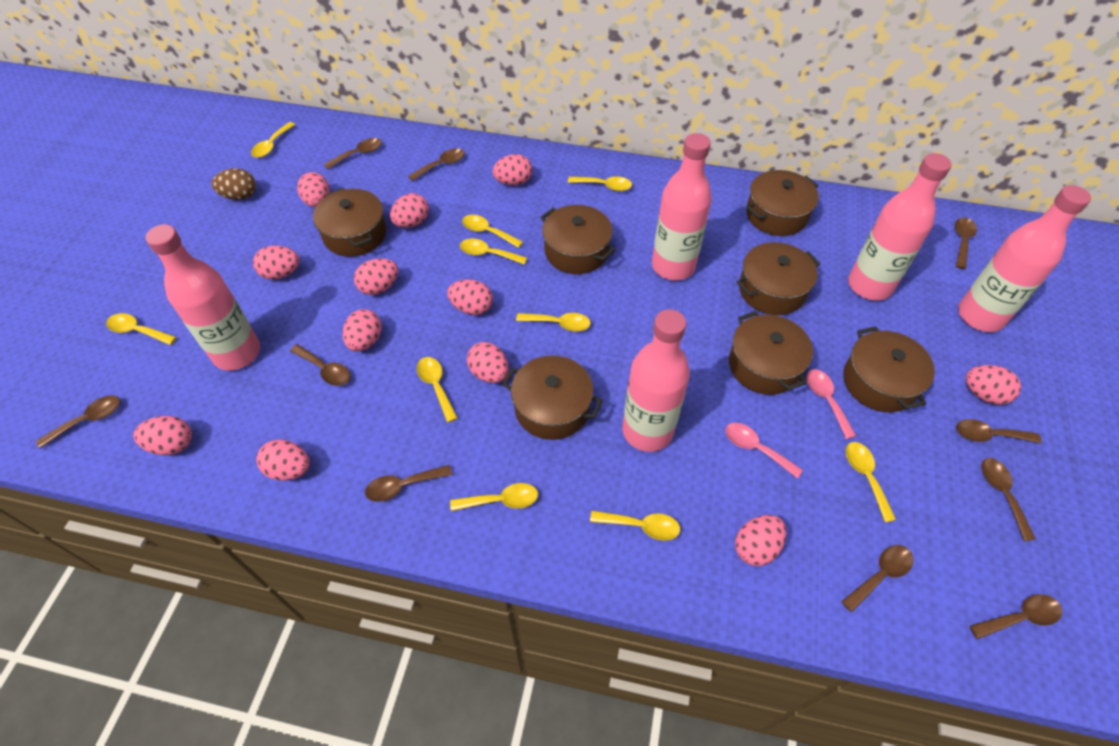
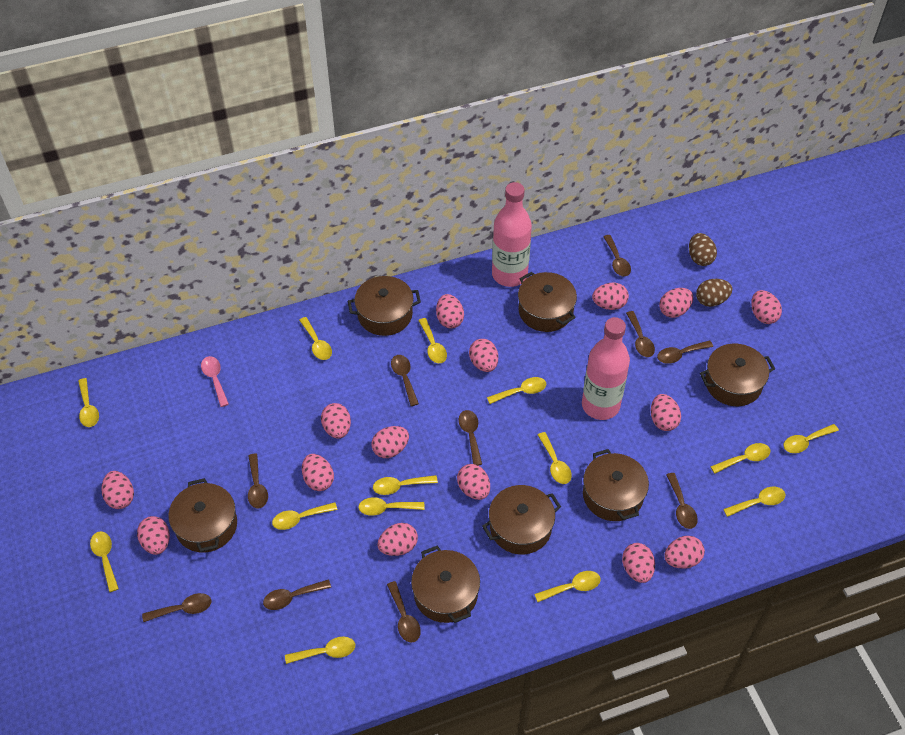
brown egg: 1 -> 2
pink bottle: 5 -> 2
pink egg: 12 -> 15
pink spoon: 2 -> 1
yellow spoon: 10 -> 14

